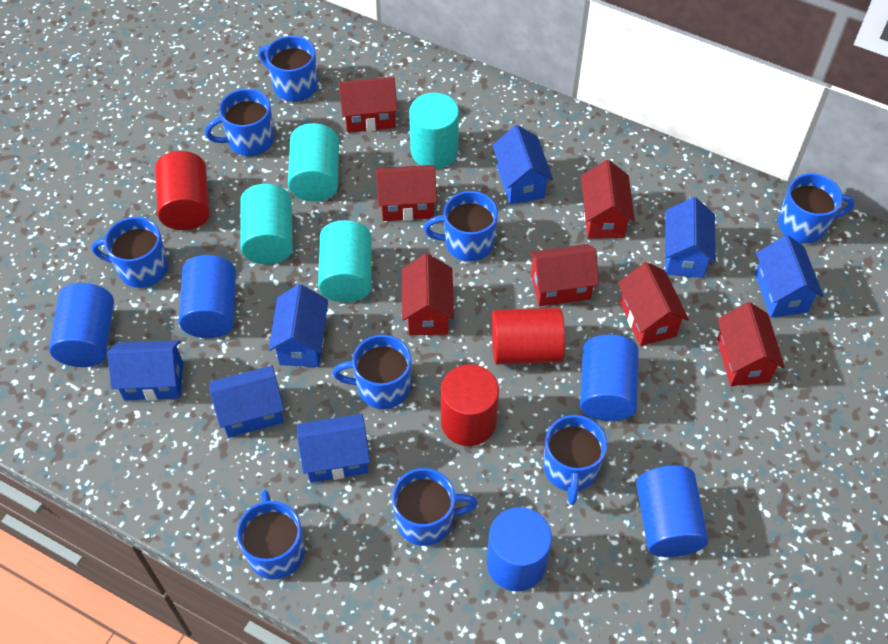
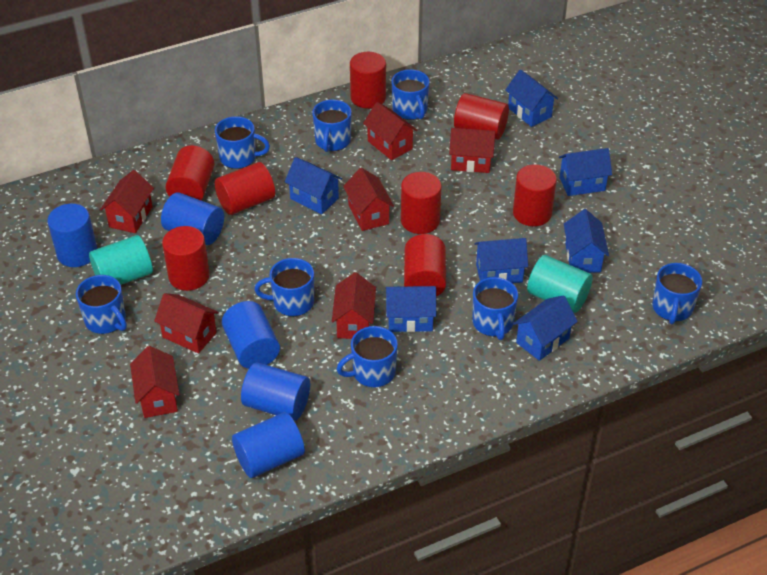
blue mug: 9 -> 8
red cylinder: 3 -> 8
turquoise cylinder: 4 -> 2

